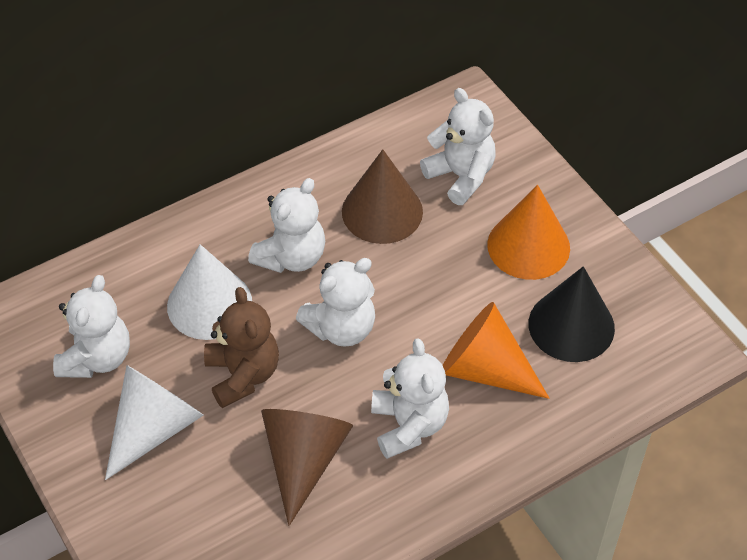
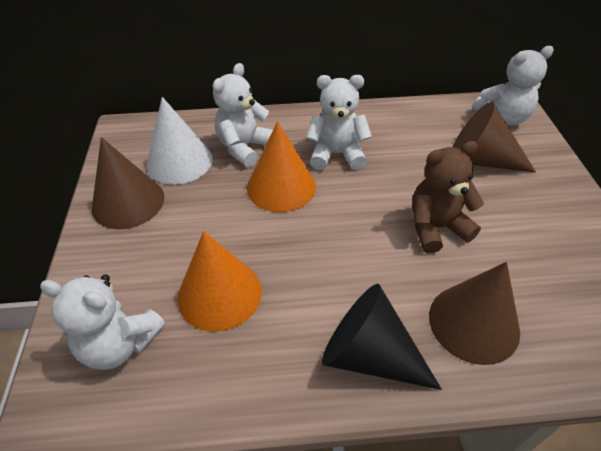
brown cone: 2 -> 3
white cone: 2 -> 1
white teddy bear: 5 -> 4

